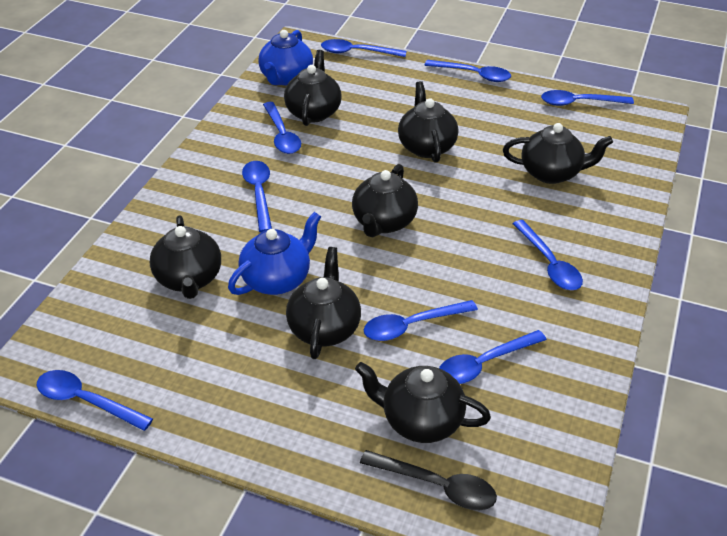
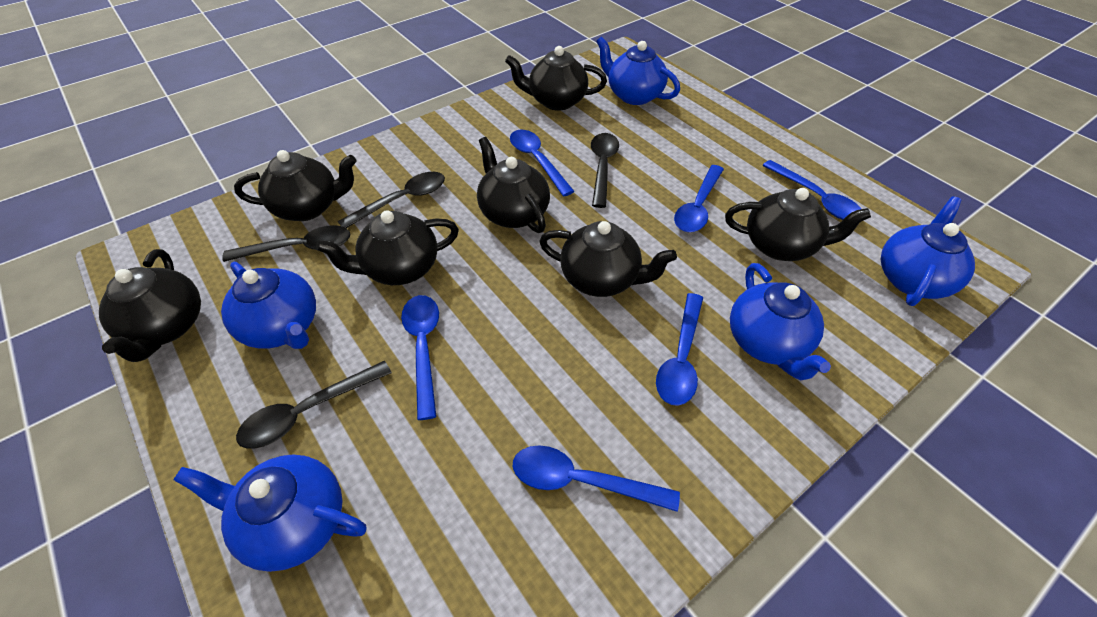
black spoon: 1 -> 4
blue spoon: 9 -> 6
blue teapot: 2 -> 5

